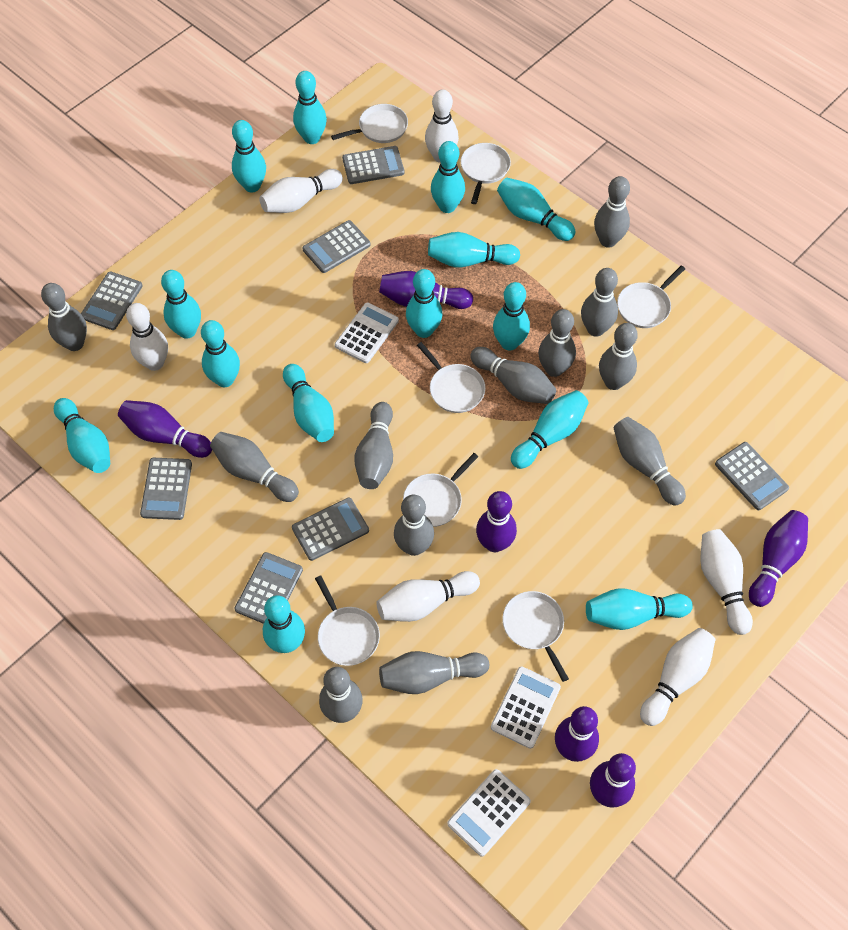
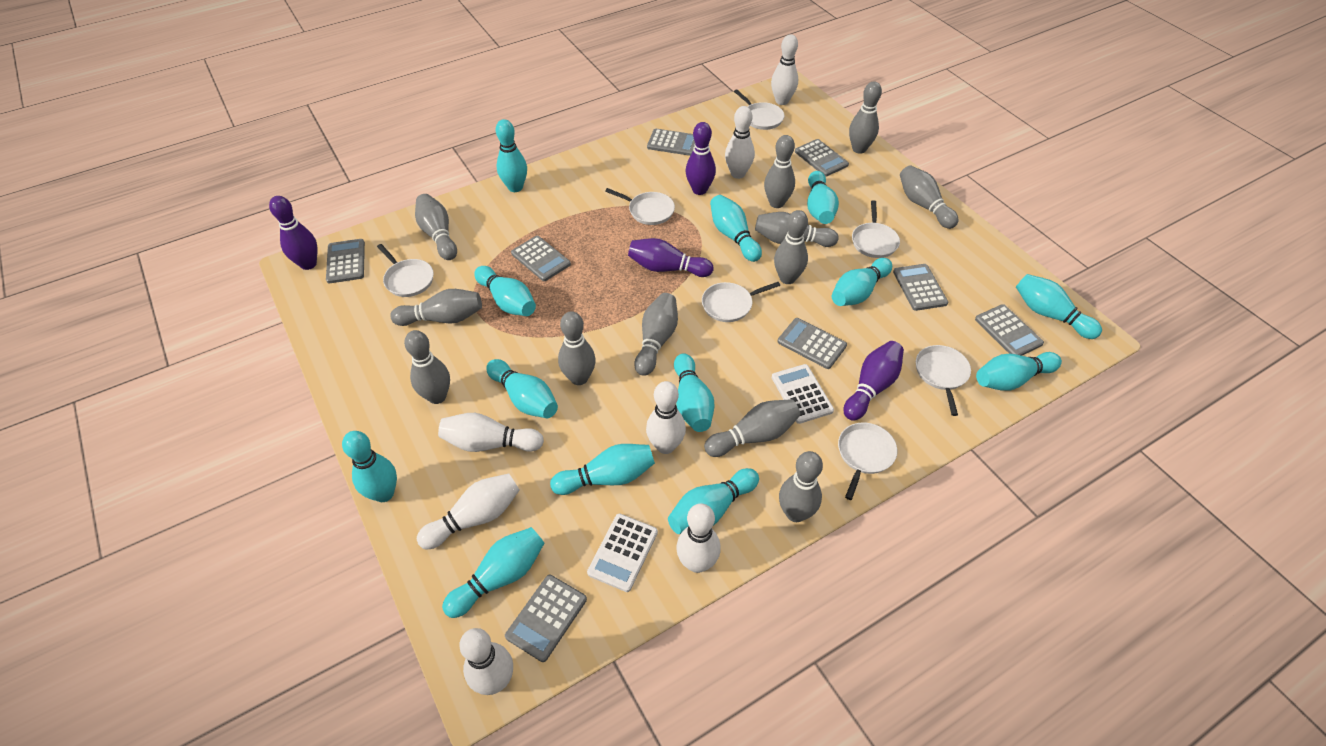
grey calculator: 7 -> 8
purple bowling pin: 6 -> 4
turquoise bowling pin: 14 -> 13
white bowling pin: 6 -> 7
white calculator: 3 -> 2

